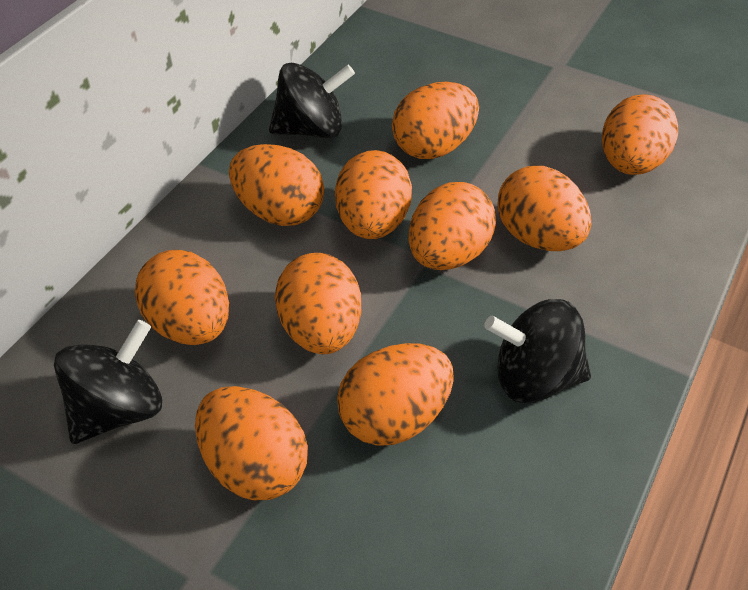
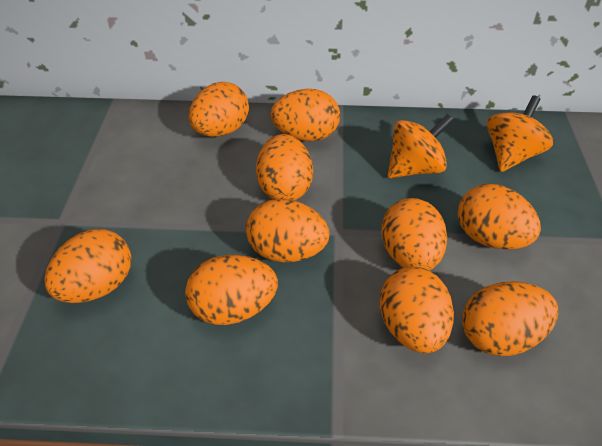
black spinning top: 3 -> 0
orange spinning top: 0 -> 2

